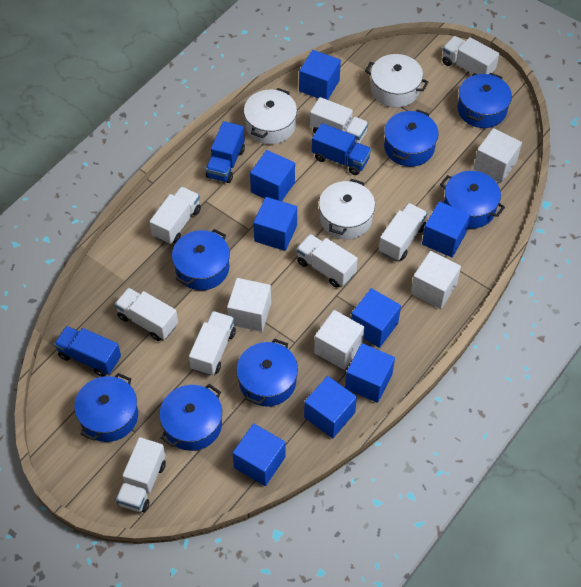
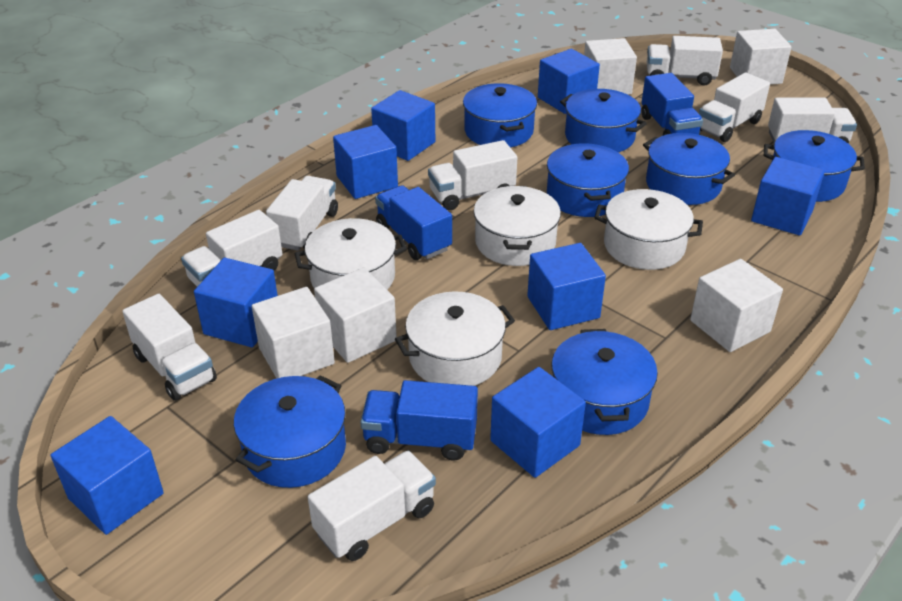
white cube: 4 -> 5
white pot: 3 -> 4

